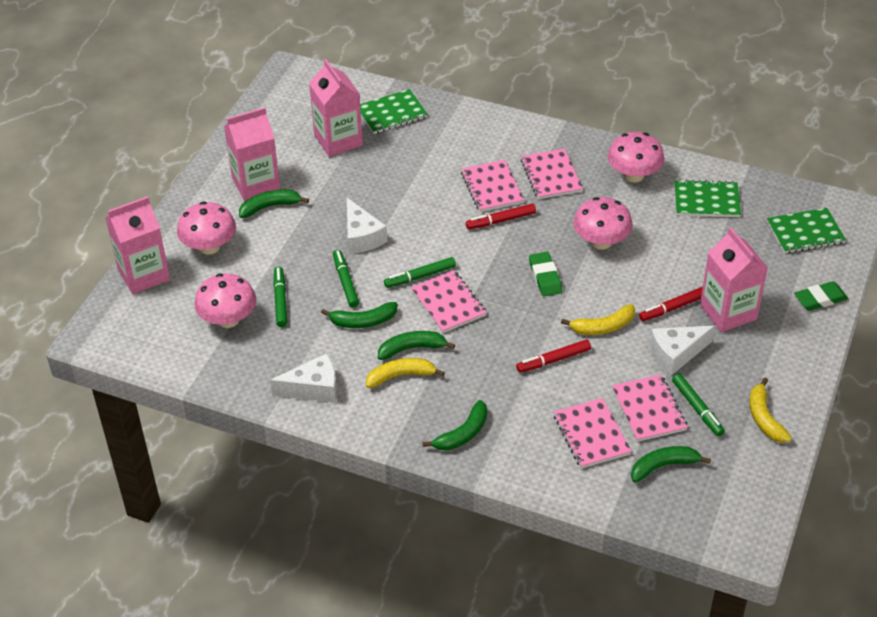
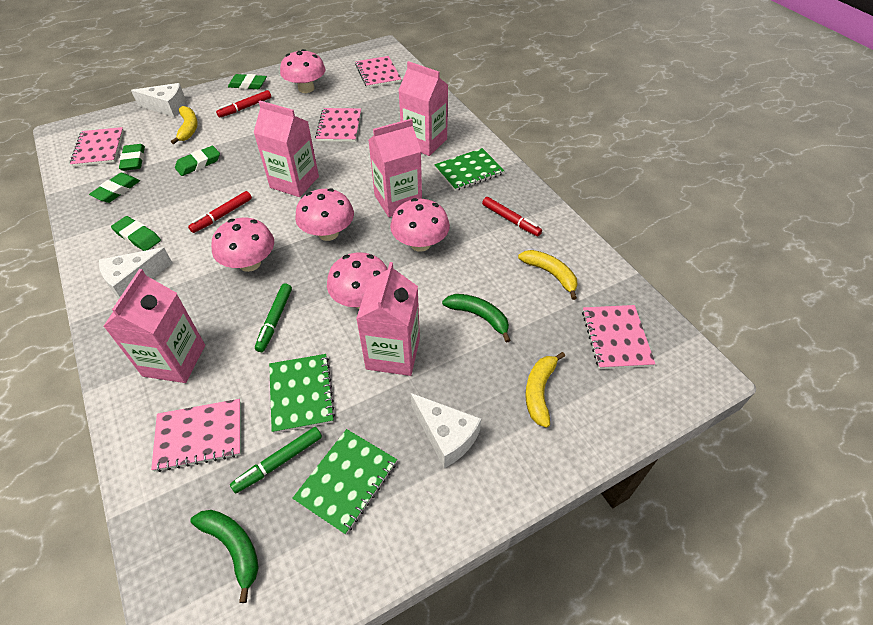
green banana: 5 -> 2
green eraser: 2 -> 5
green marker: 4 -> 2
pink carton: 4 -> 5
pink mushroom: 4 -> 5

